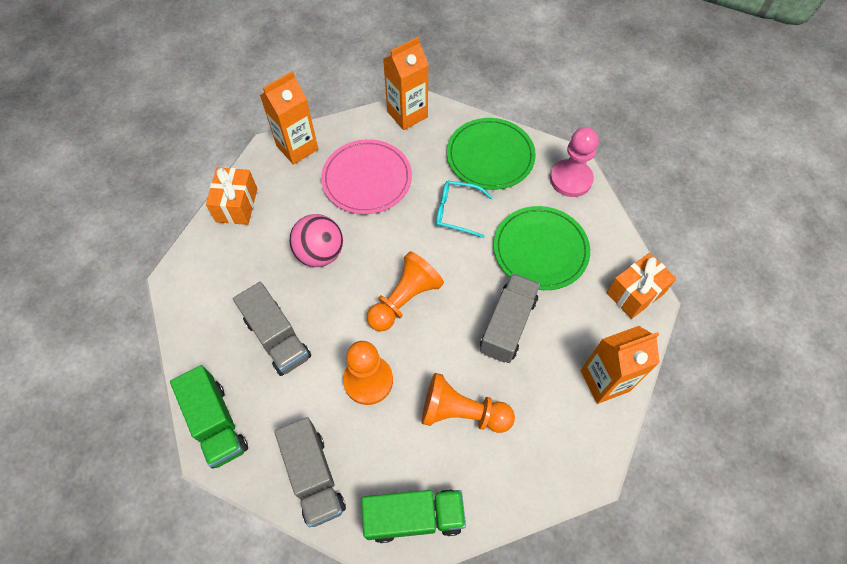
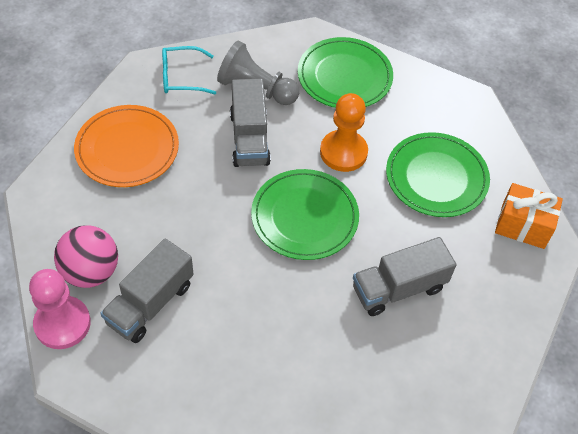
green plate: 2 -> 3
green truck: 2 -> 0
grey pawn: 0 -> 1
orange carton: 3 -> 0
orange gift: 2 -> 1
orange pawn: 3 -> 1
orange plate: 0 -> 1
pink plate: 1 -> 0

